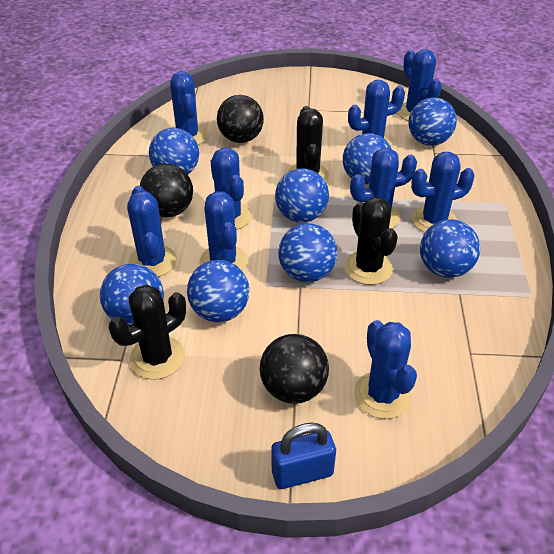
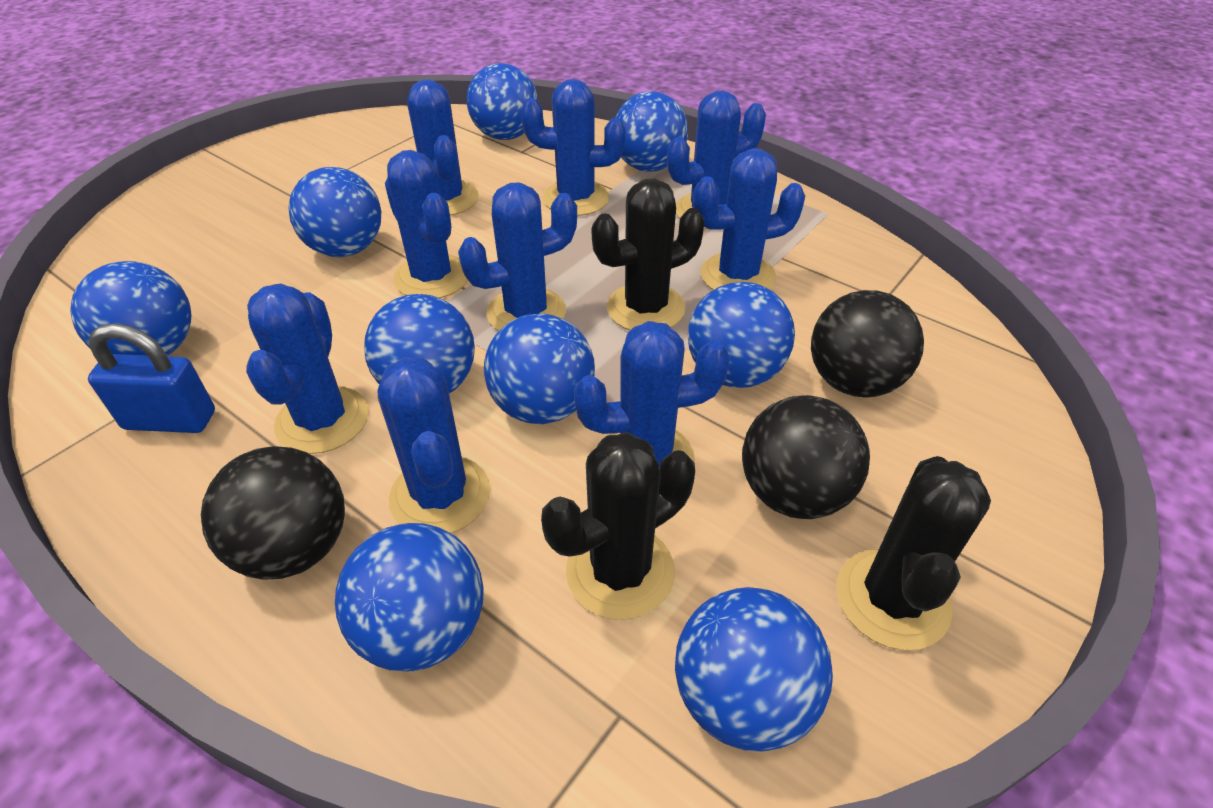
blue ball: 8 -> 9

